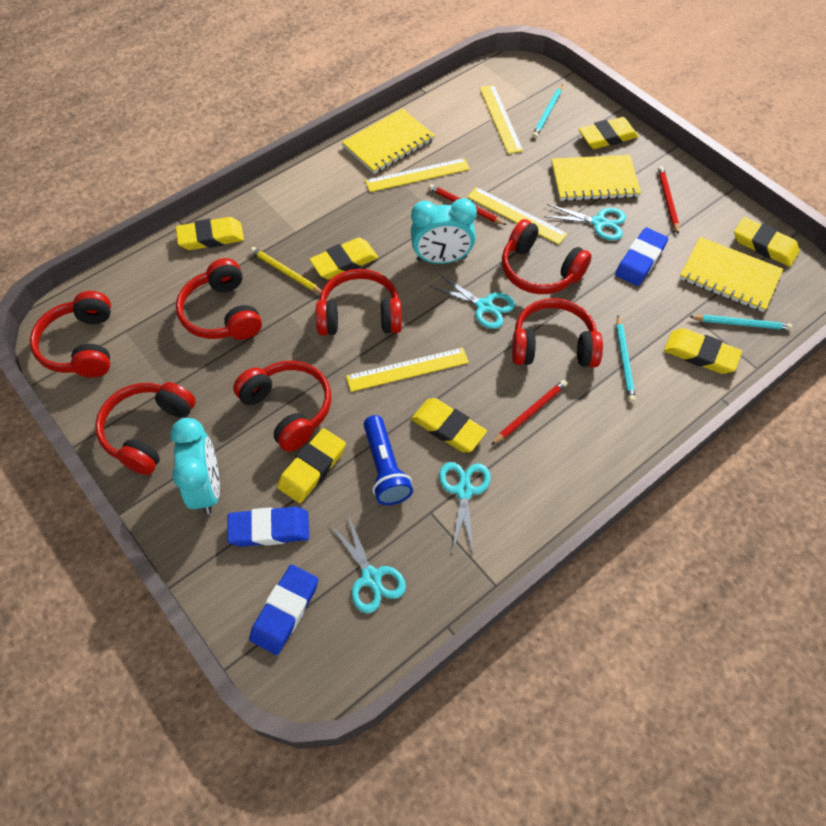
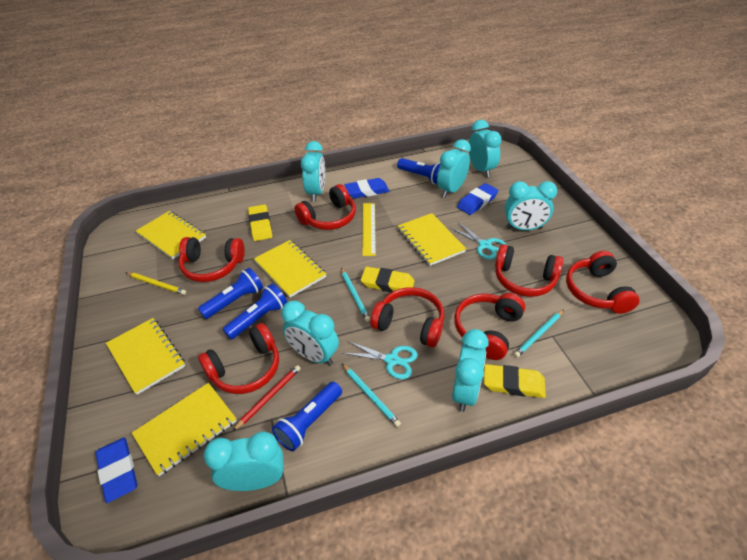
blue flashlight: 1 -> 4
red pencil: 3 -> 1
turquoise clock: 2 -> 7
turquoise scissors: 4 -> 2
yellow eraser: 7 -> 3
yellow notebook: 3 -> 5
yellow ruler: 4 -> 1

